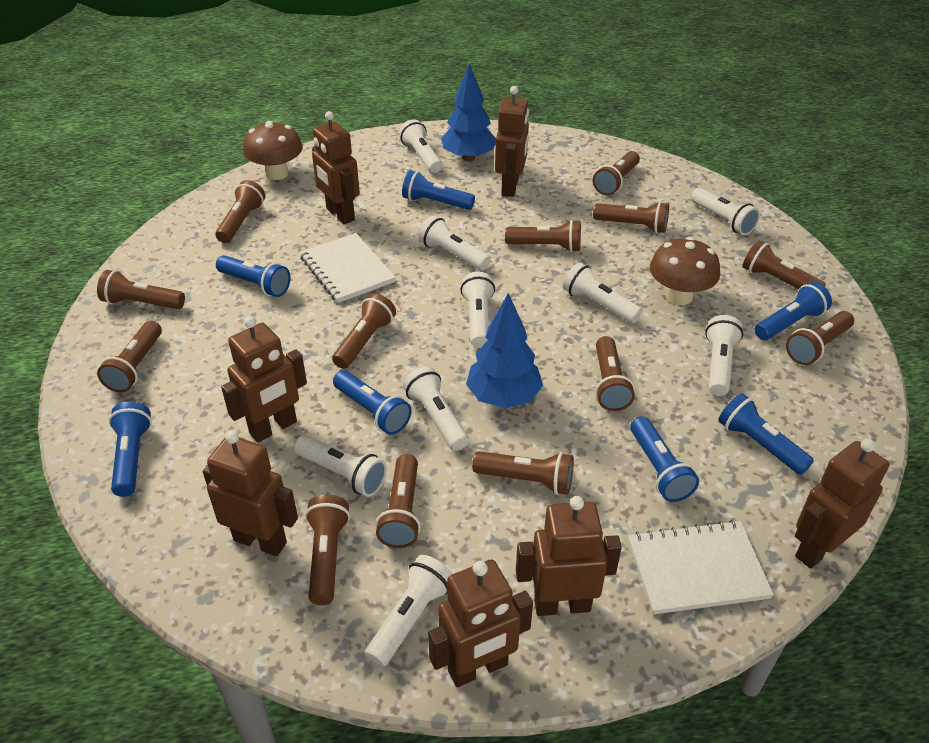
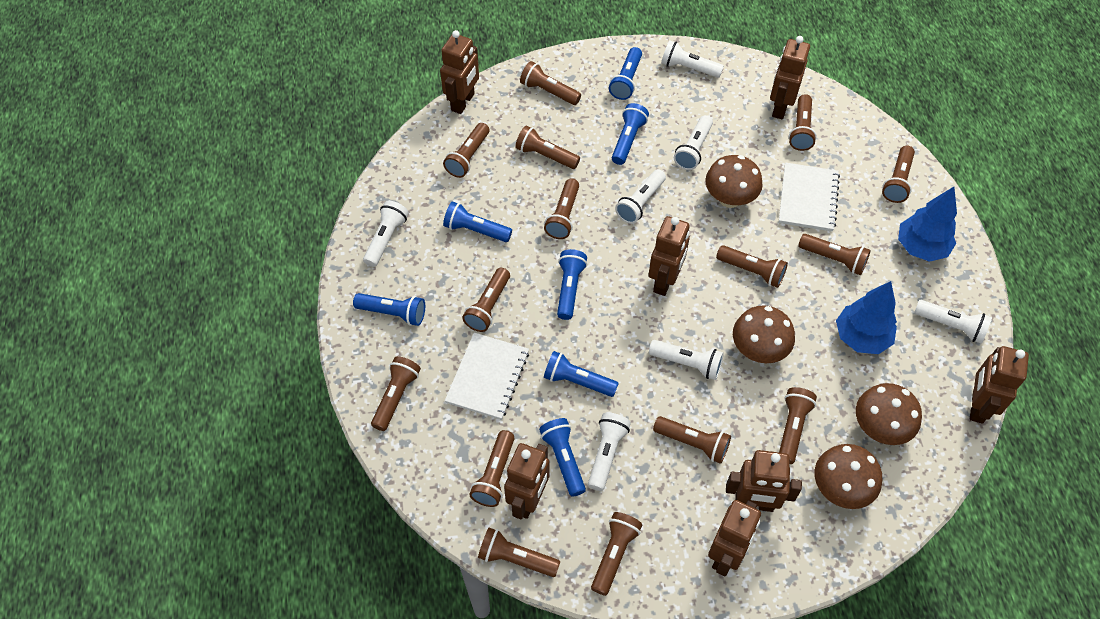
brown flashlight: 13 -> 15
brown mushroom: 2 -> 4
white flashlight: 9 -> 7

